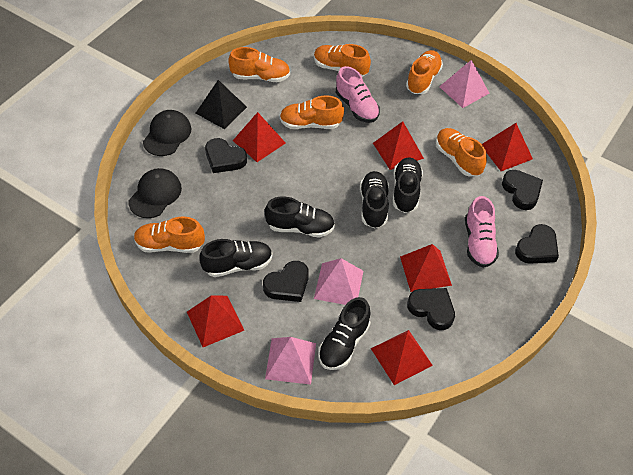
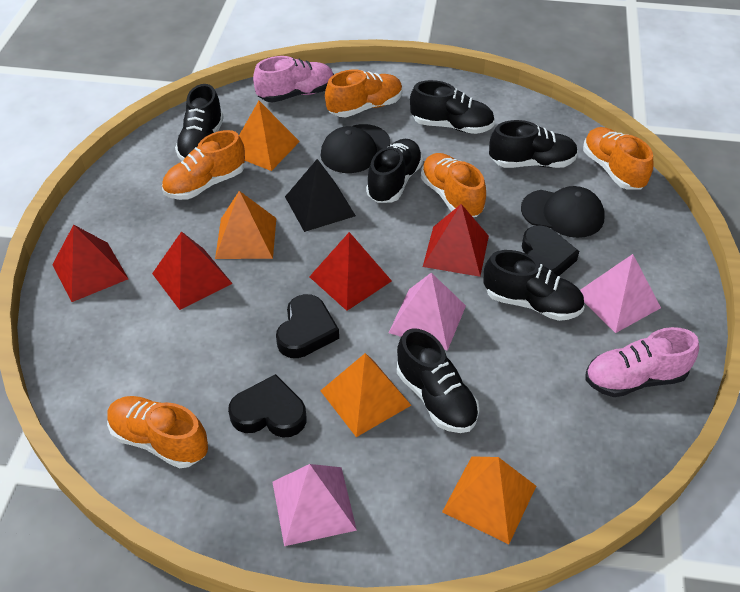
black heart: 5 -> 3
black shoe: 5 -> 6
orange pyramid: 0 -> 4
orange shoe: 6 -> 5
red pyramid: 6 -> 4

